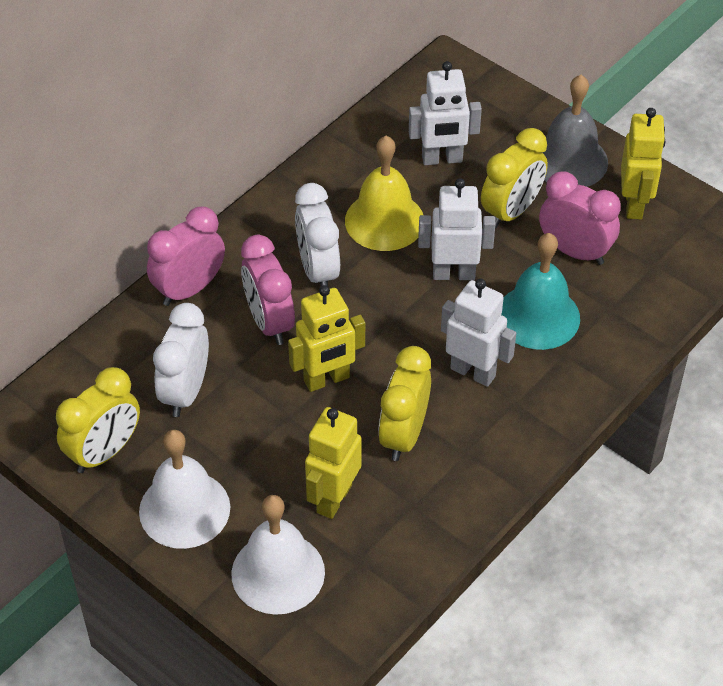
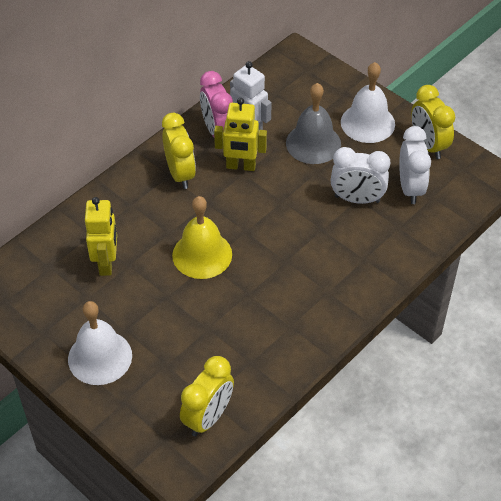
pink clock: 3 -> 1
turquoise bell: 1 -> 0
white robot: 3 -> 1
yellow robot: 3 -> 2

